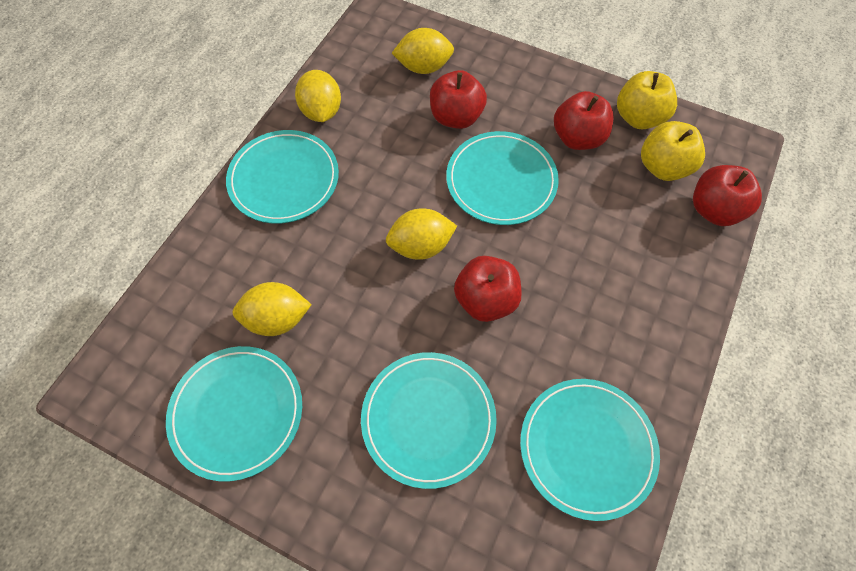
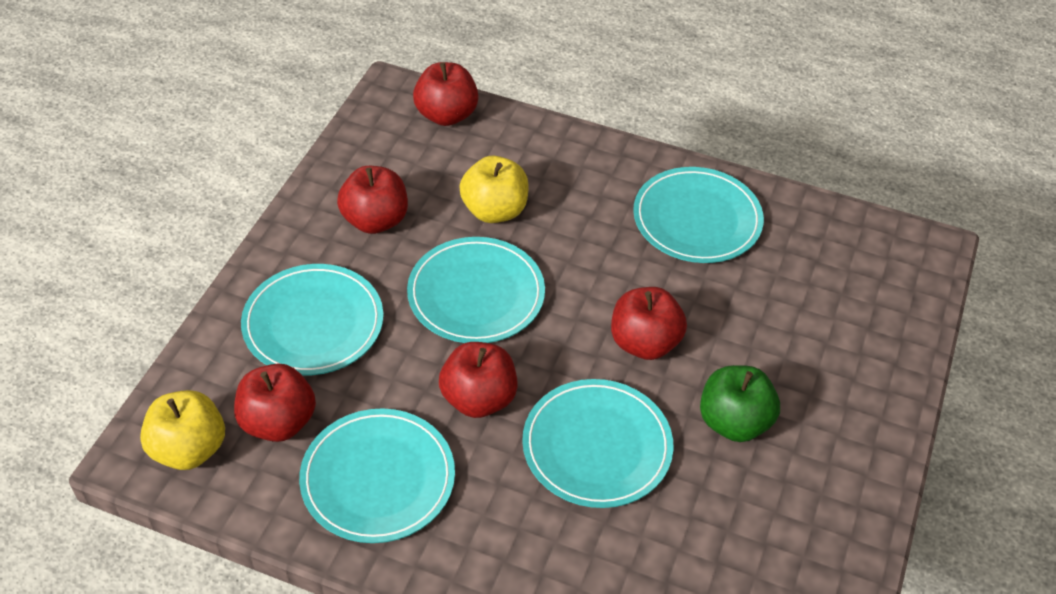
green apple: 0 -> 1
red apple: 4 -> 5
yellow lemon: 4 -> 0

